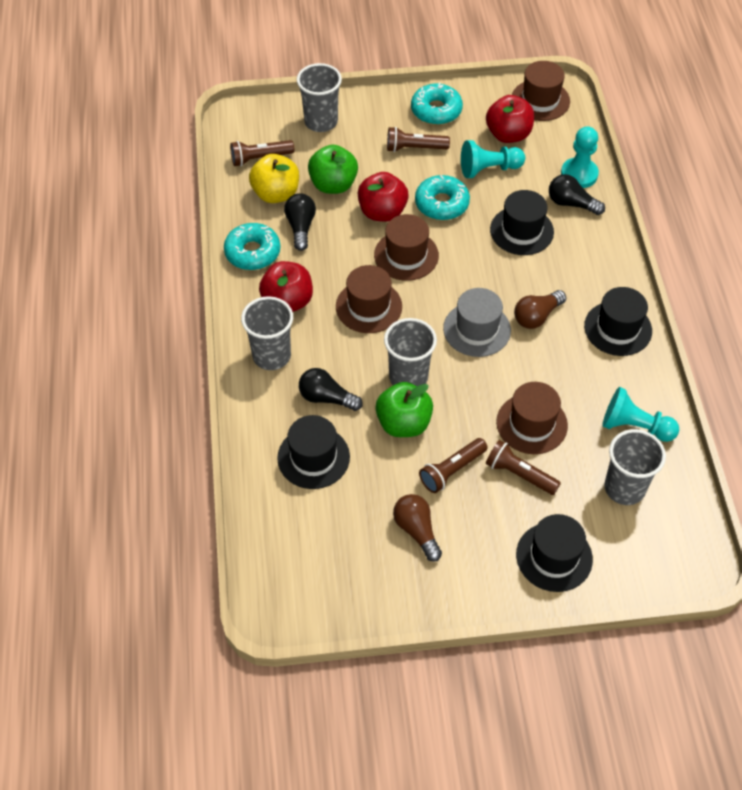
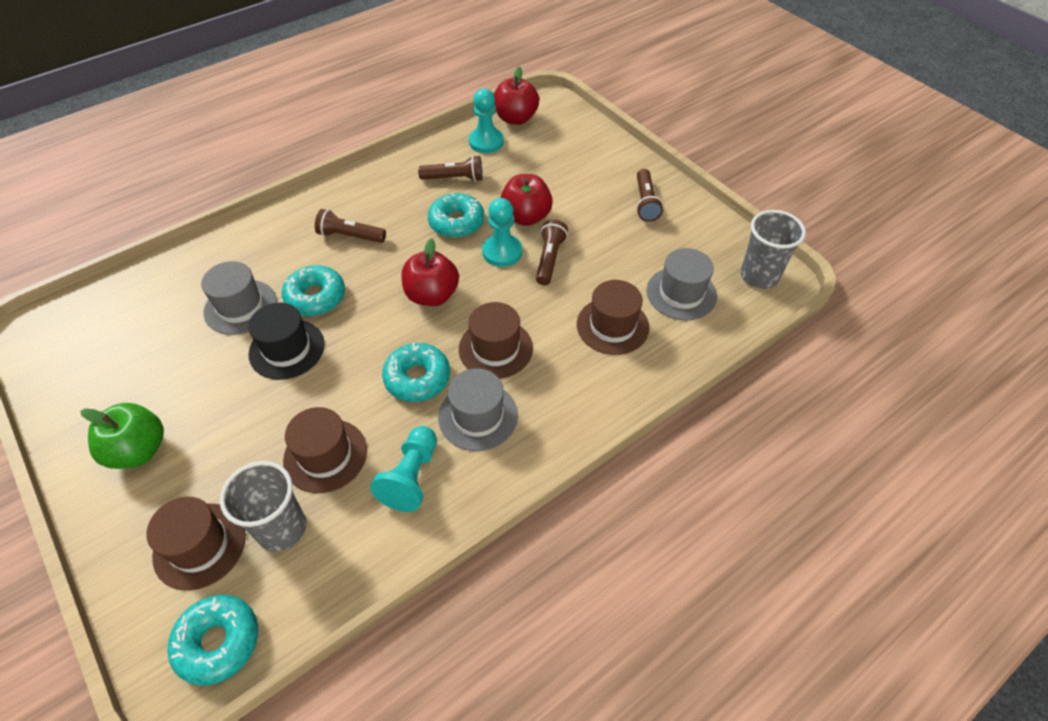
black hat: 4 -> 1
black light bulb: 3 -> 0
brown light bulb: 2 -> 0
green apple: 2 -> 1
grey cup: 4 -> 2
grey hat: 1 -> 3
turquoise donut: 3 -> 4
yellow apple: 1 -> 0

